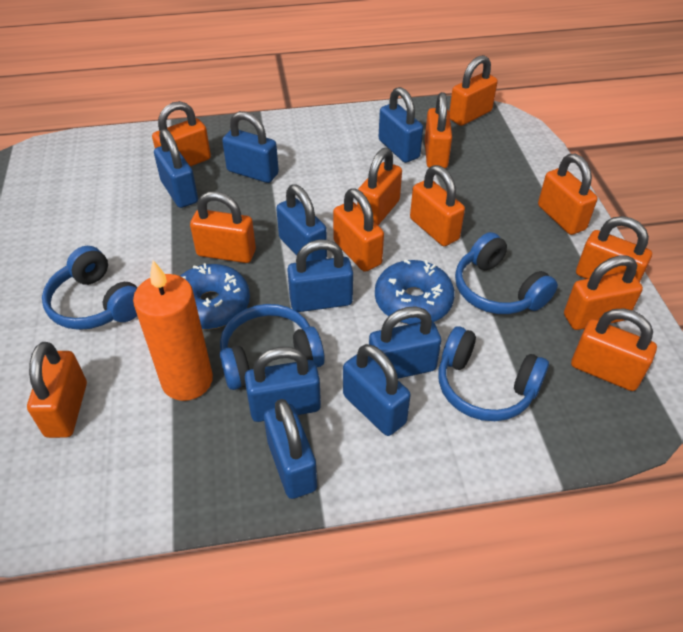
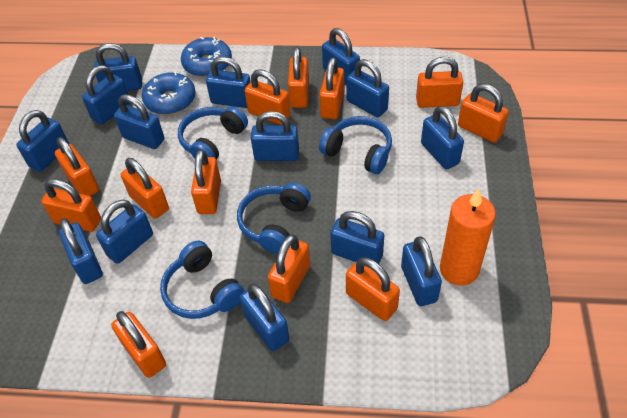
blue padlock: 9 -> 14

